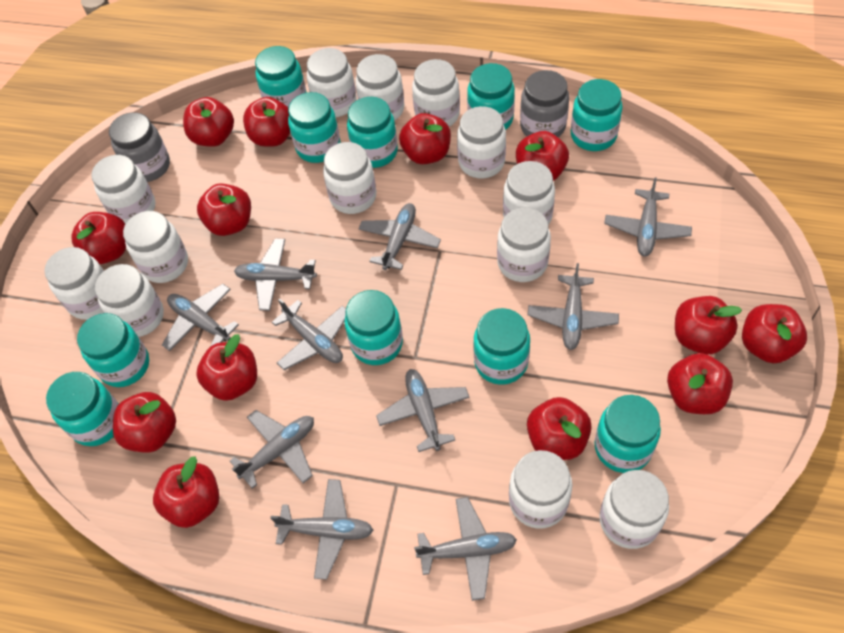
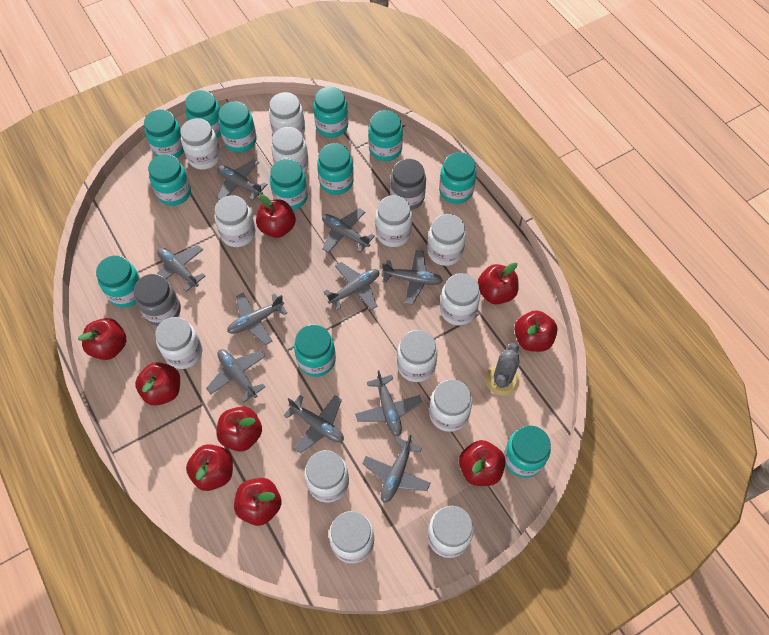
grey cactus: 0 -> 1
red apple: 13 -> 9
turquoise jar: 10 -> 12

